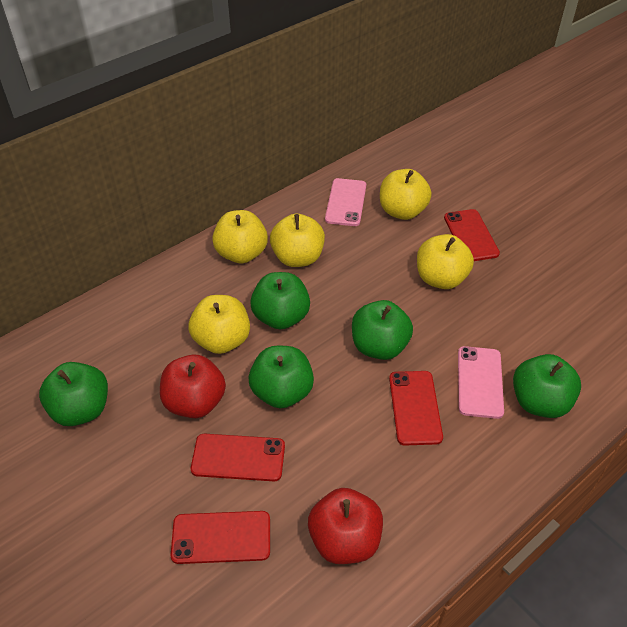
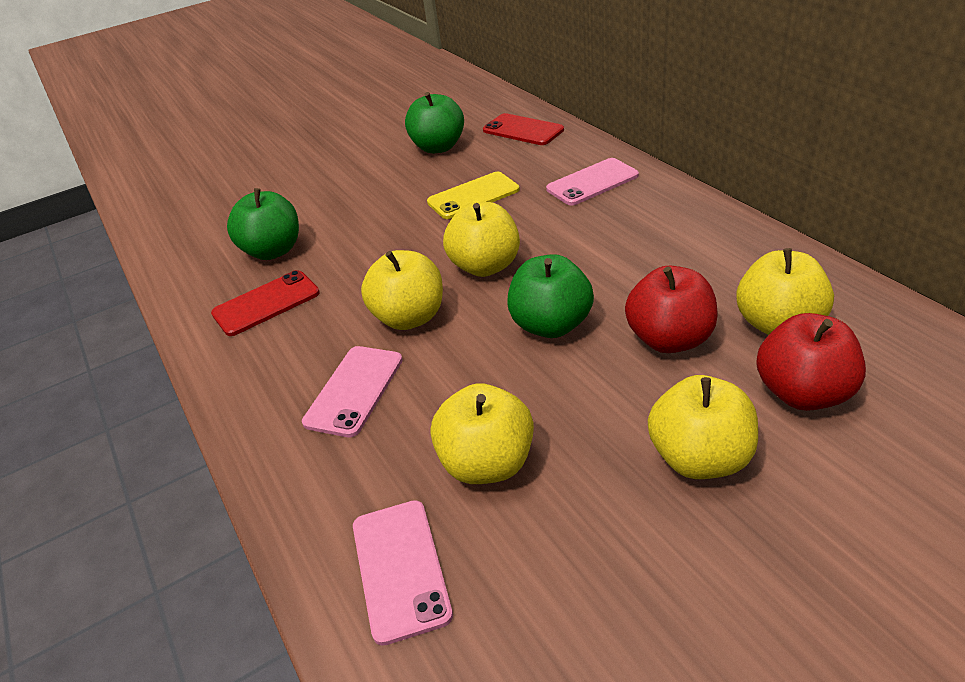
green apple: 5 -> 3
pink phone: 2 -> 3
red phone: 4 -> 2
yellow phone: 0 -> 1

